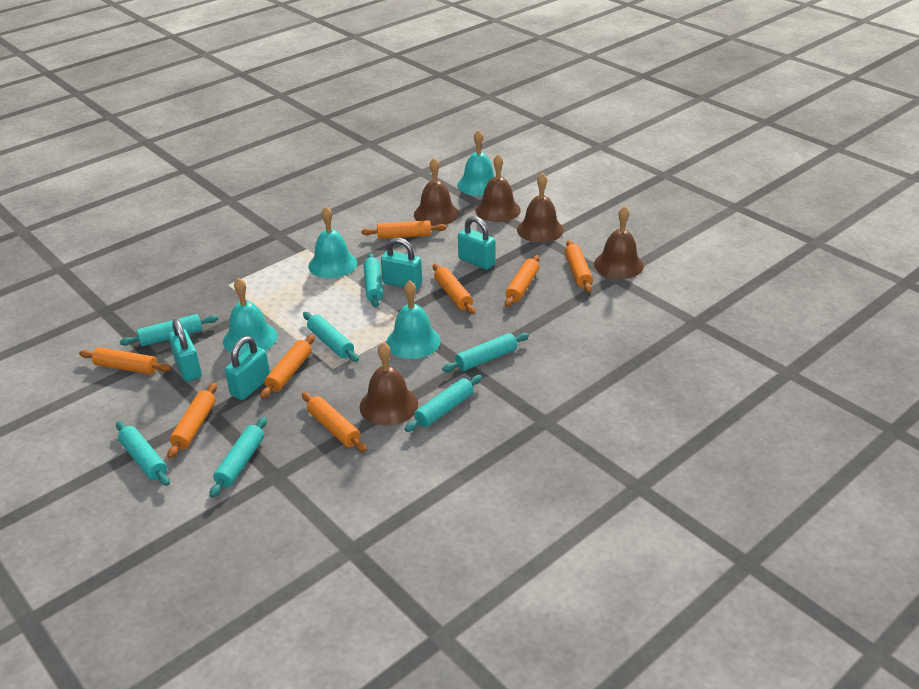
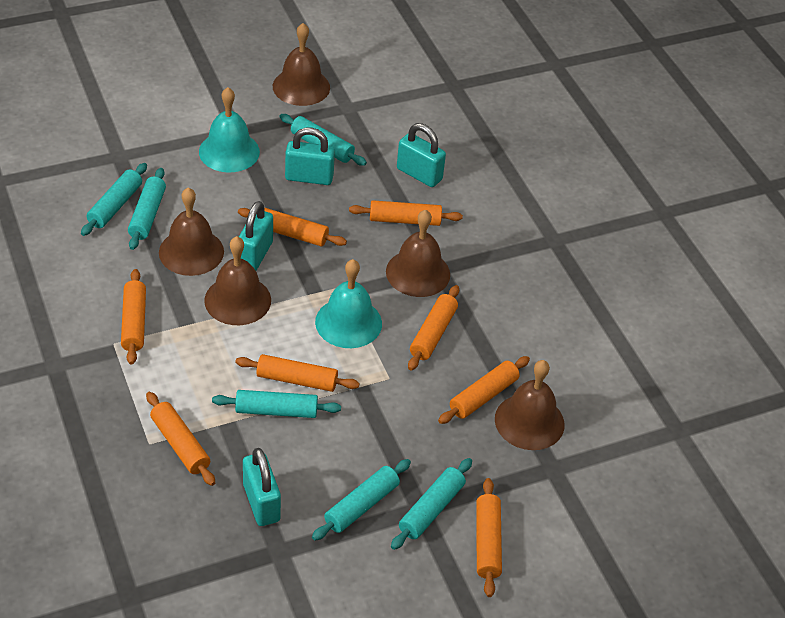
turquoise bell: 4 -> 2
turquoise rolling pin: 7 -> 6

